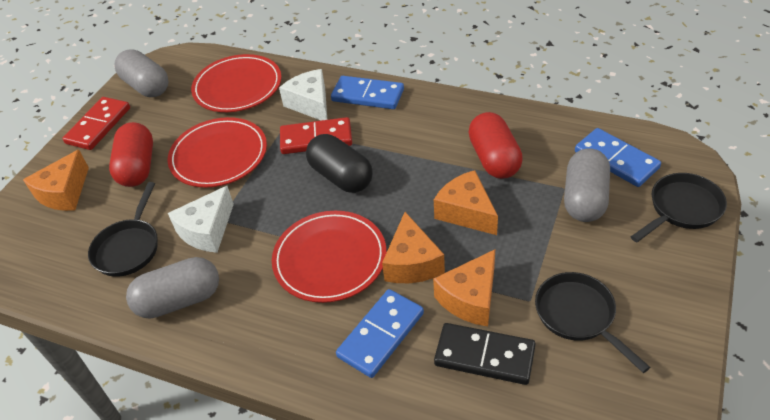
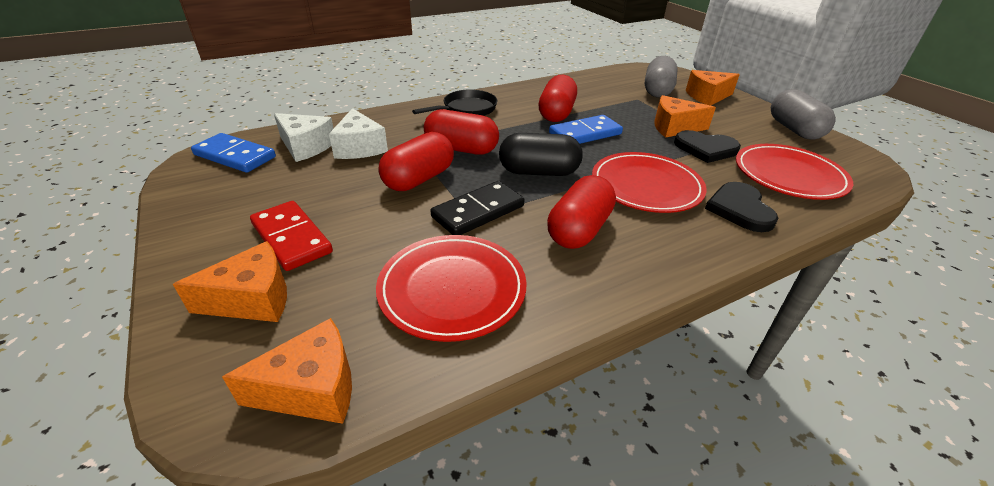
black heart: 0 -> 2
black pan: 3 -> 1
blue domino: 3 -> 2
grey capsule: 3 -> 2
red capsule: 2 -> 4
red domino: 2 -> 1

